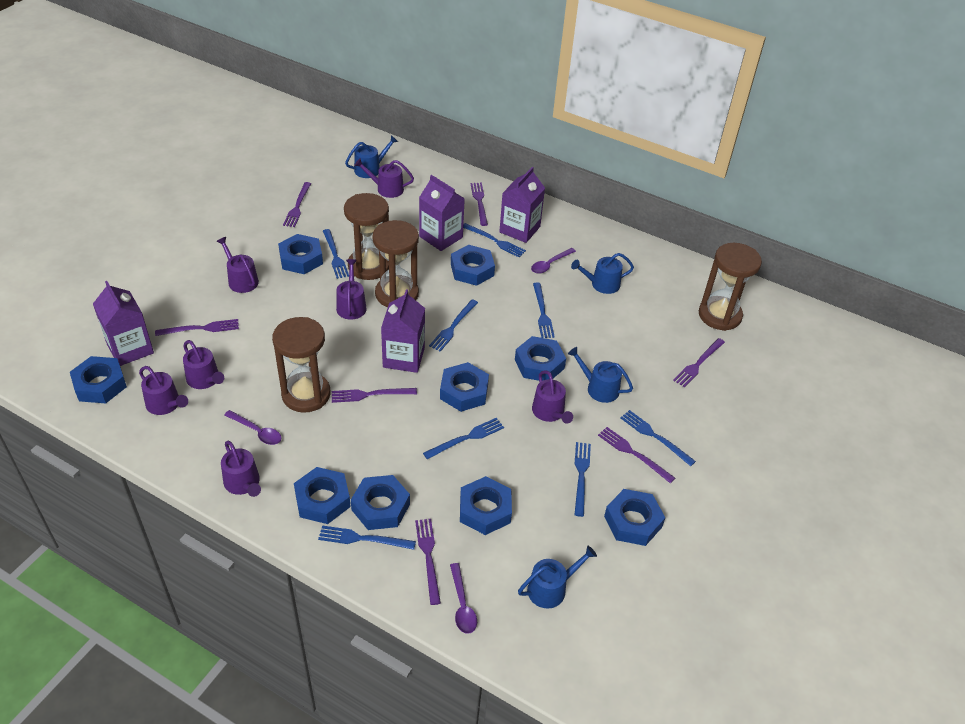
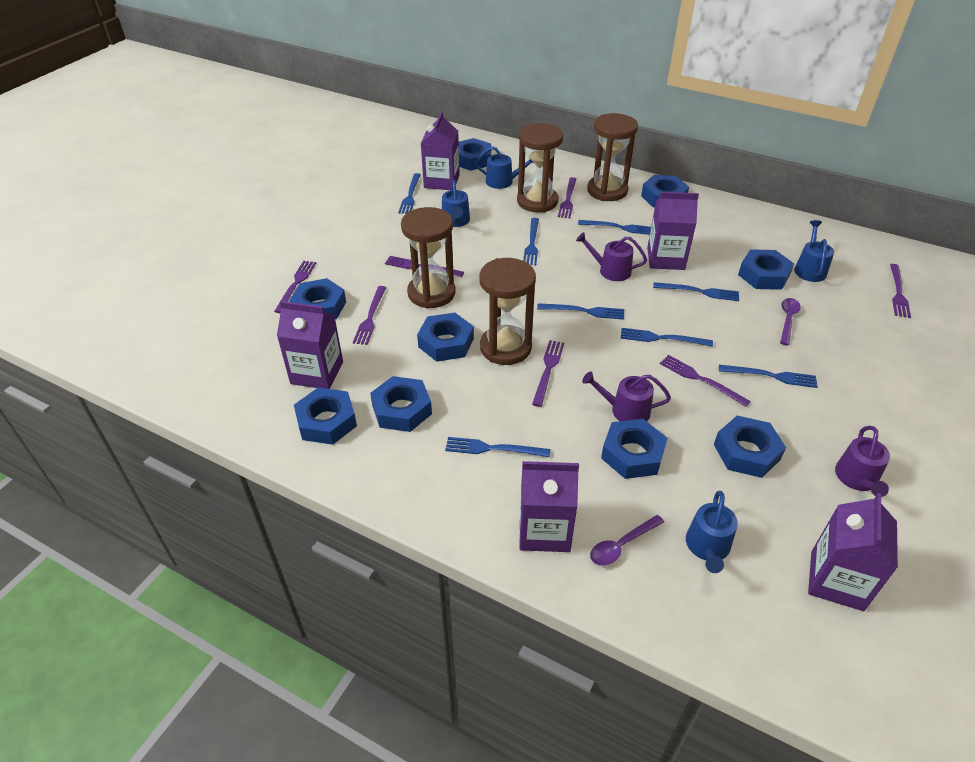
purple carton: 4 -> 5
purple spoon: 3 -> 2
purple watering can: 7 -> 3

